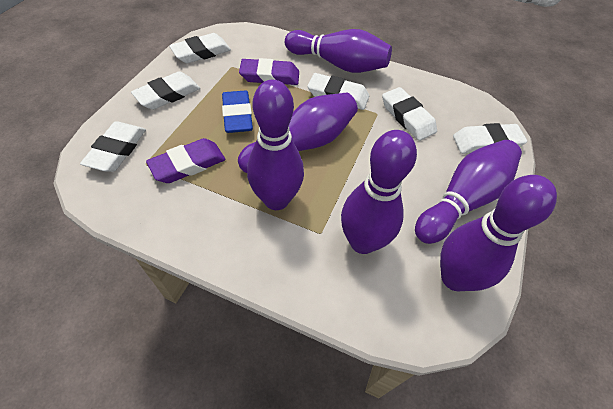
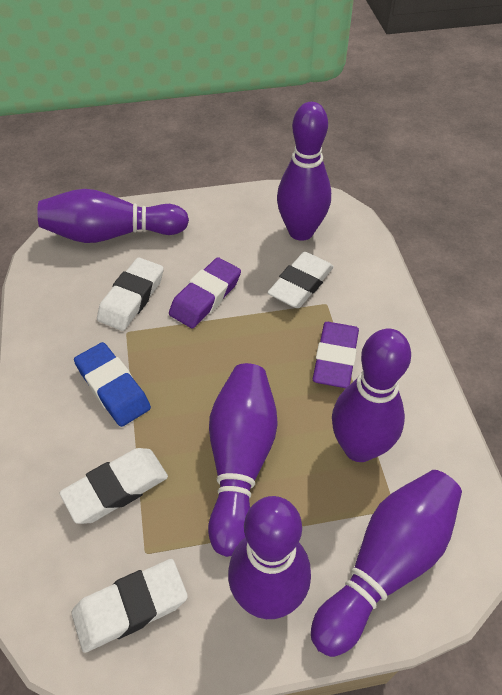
white eraser: 6 -> 4

